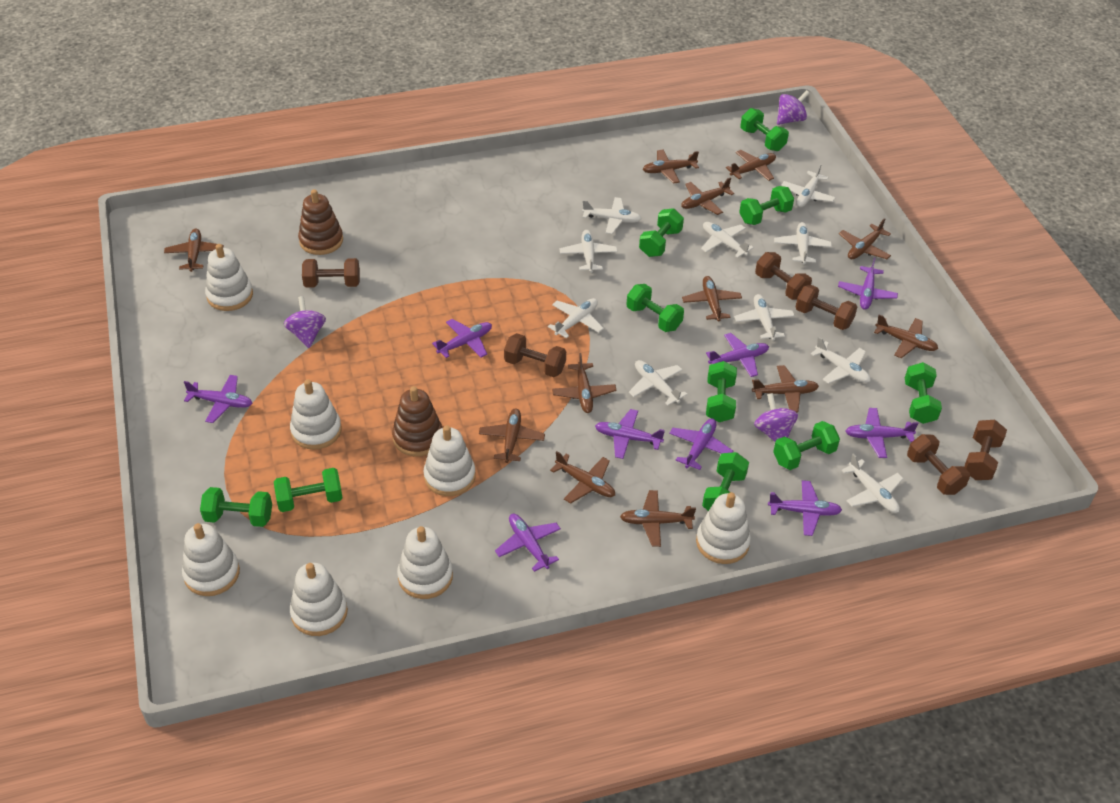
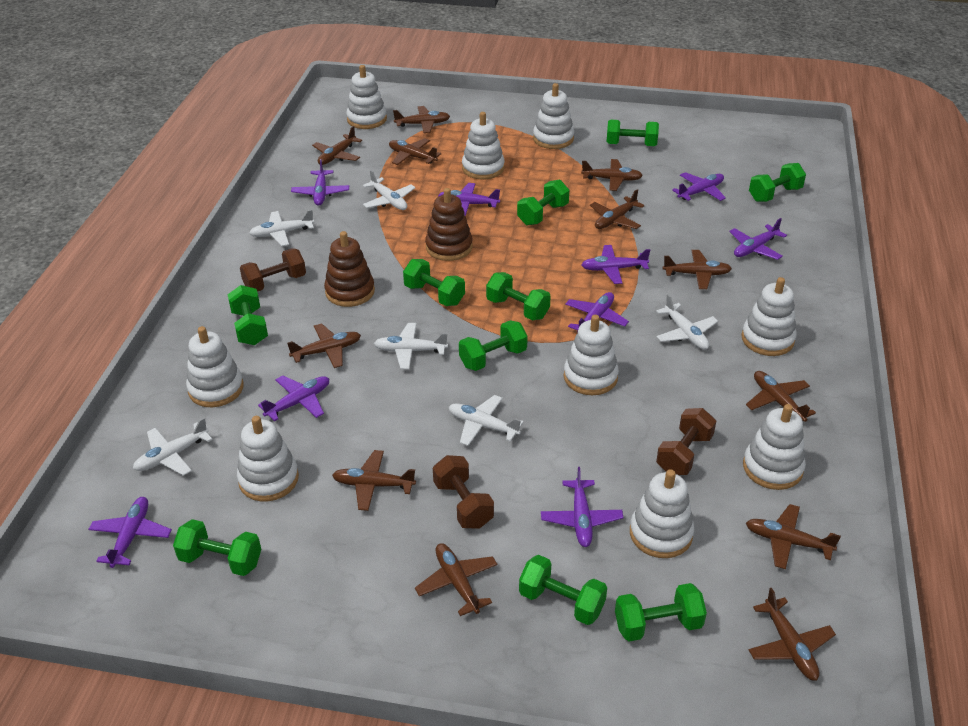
brown dumbbell: 6 -> 3
purple spinning top: 3 -> 0
white plane: 10 -> 6
white stacking toy: 7 -> 9

